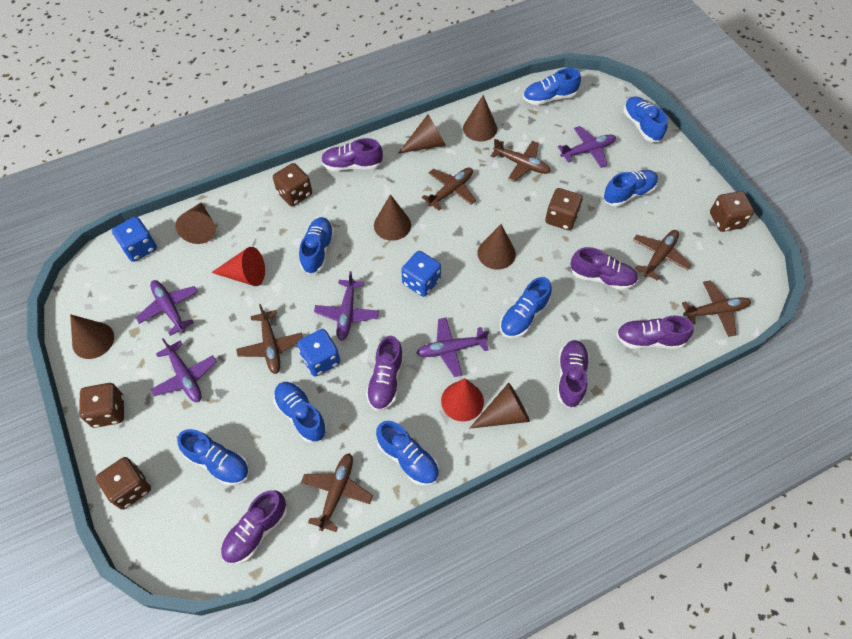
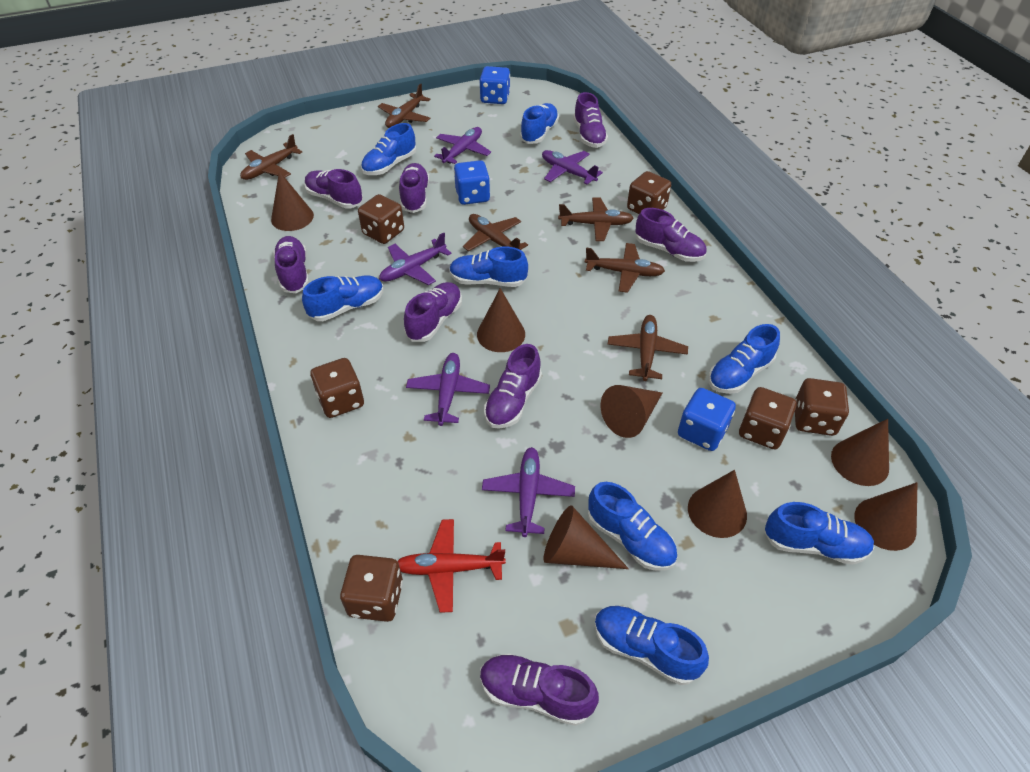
brown dice: 5 -> 6
purple shoe: 6 -> 8
red cone: 2 -> 0
red plane: 0 -> 1

